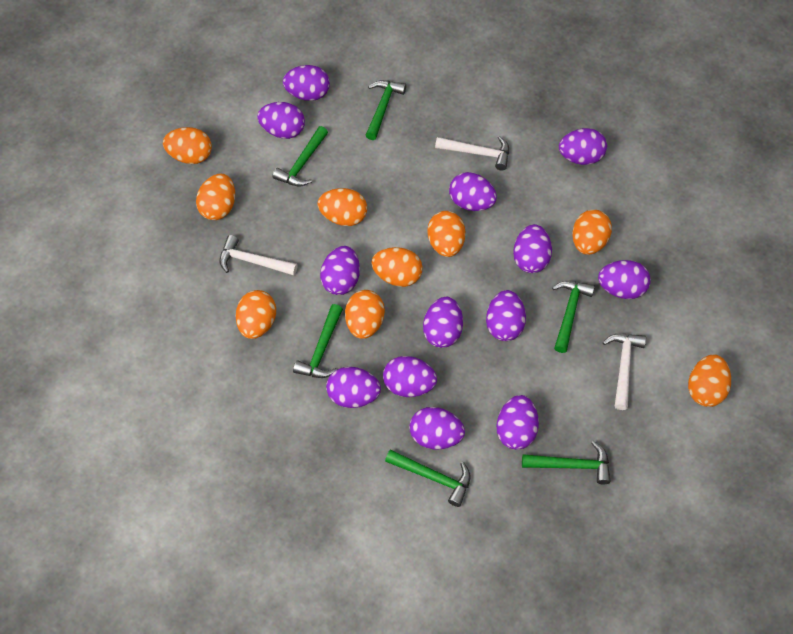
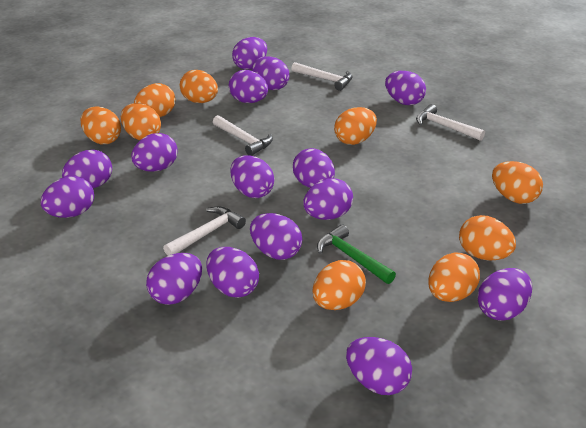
green hammer: 6 -> 1
purple egg: 13 -> 15
white hammer: 3 -> 4

